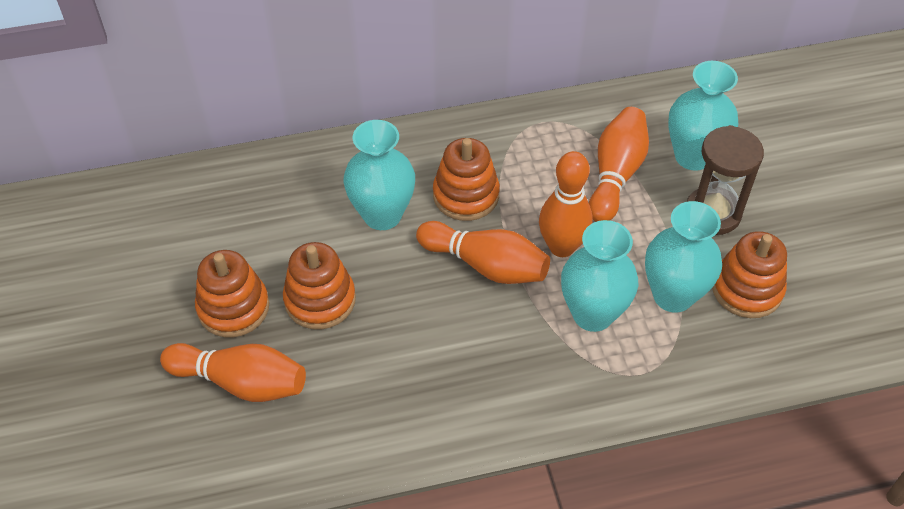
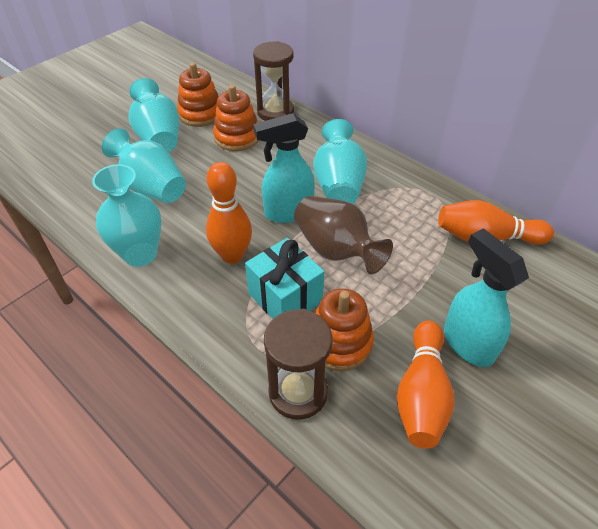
brown hourglass: 1 -> 2
brown vase: 0 -> 1
orange bowling pin: 4 -> 3
orange stacking toy: 4 -> 3
turquoise gift: 0 -> 1
turquoise spray bottle: 0 -> 2

